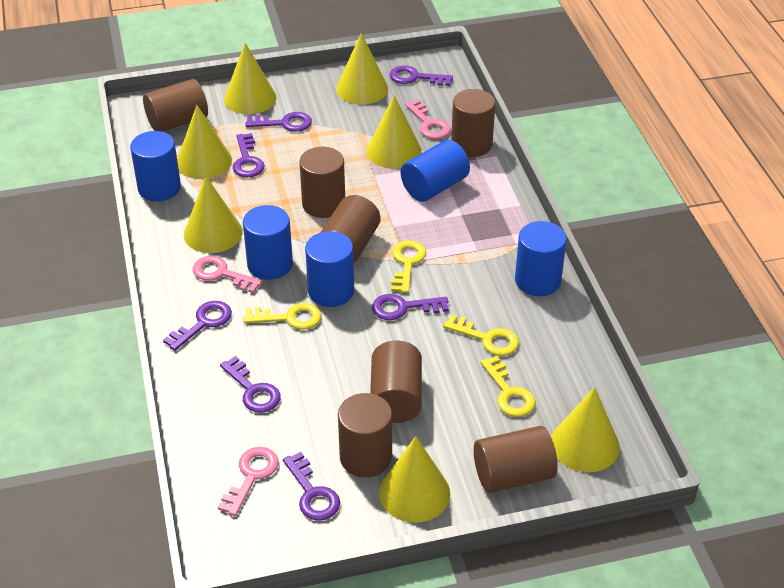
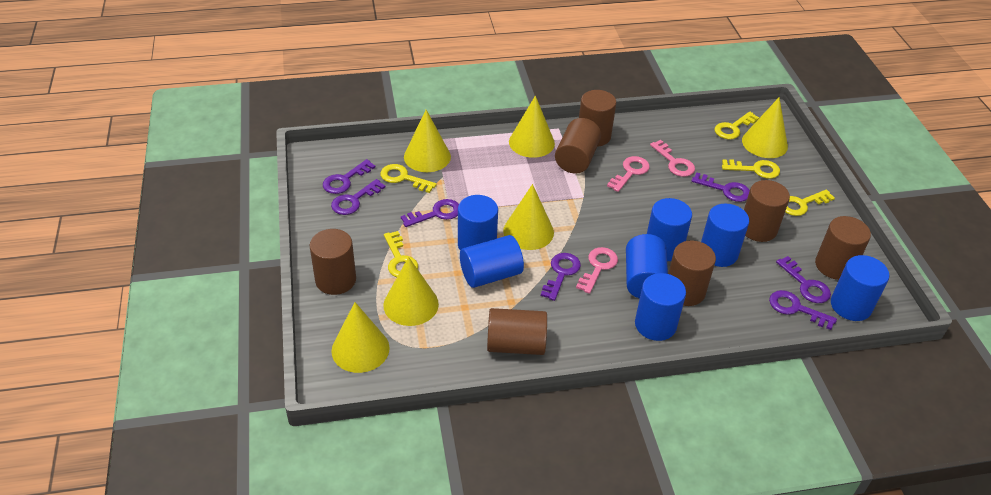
blue cylinder: 5 -> 7
yellow cone: 7 -> 6
yellow key: 4 -> 5

